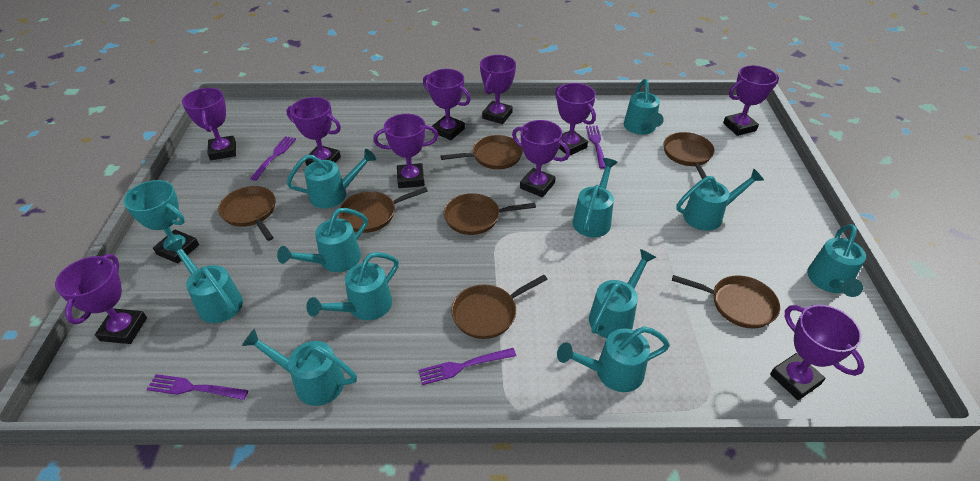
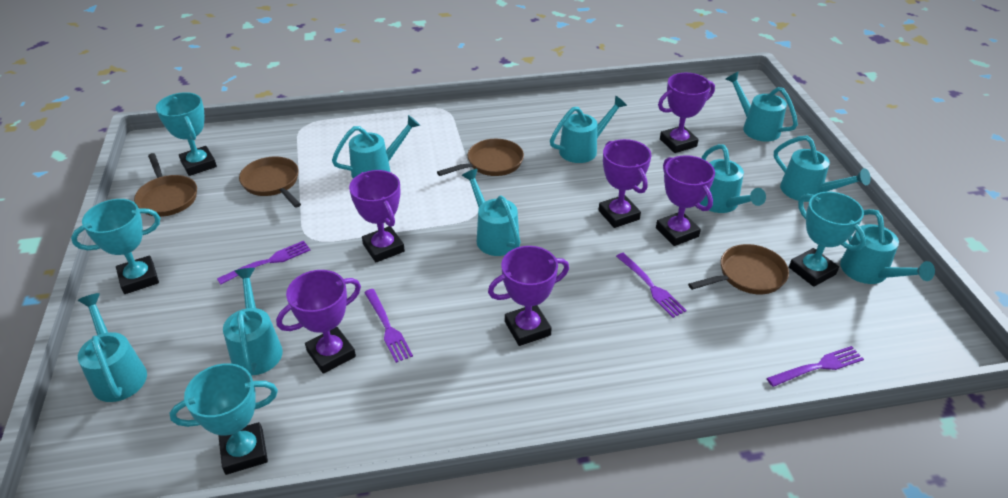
brown pan: 7 -> 4
purple trophy: 10 -> 6
turquoise trophy: 1 -> 4
turquoise watering can: 11 -> 9

